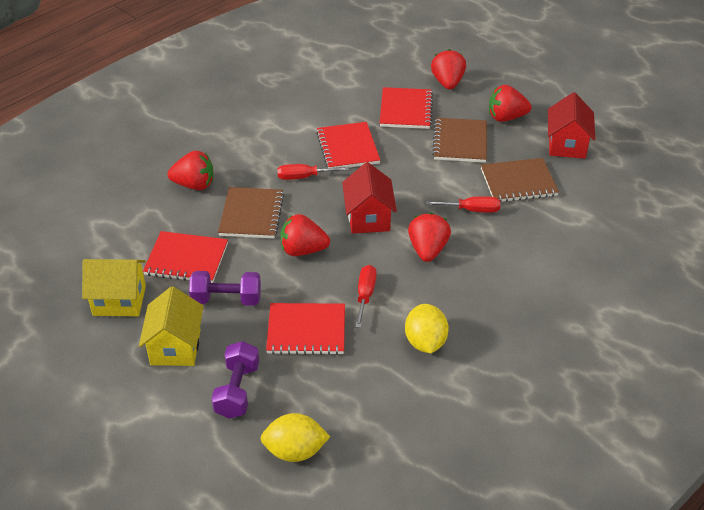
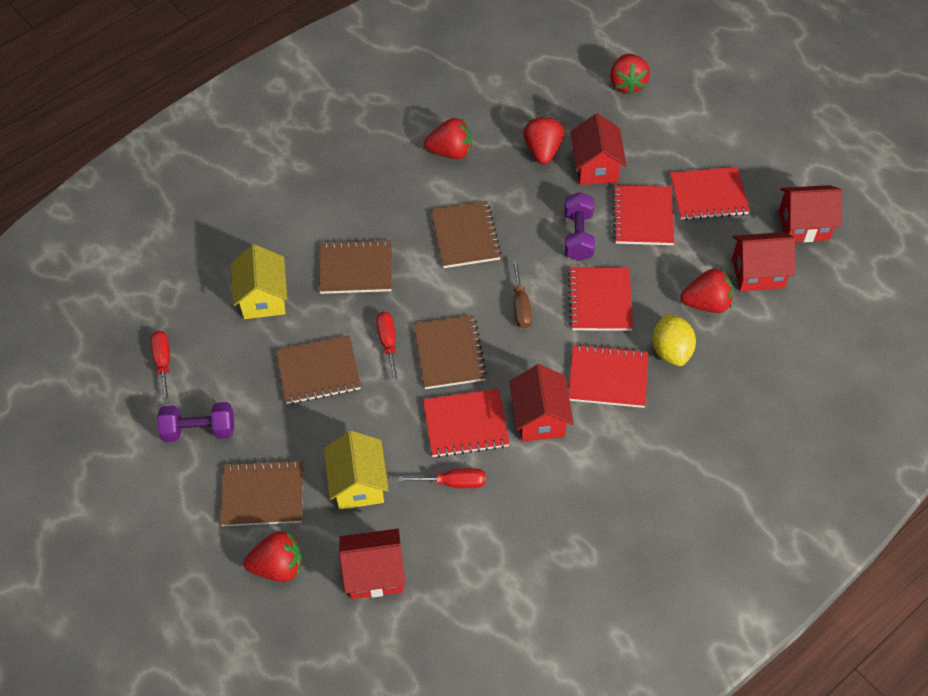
brown notebook: 3 -> 5
brown screwdriver: 0 -> 1
red house: 2 -> 5
red notebook: 4 -> 5
yellow lemon: 2 -> 1

